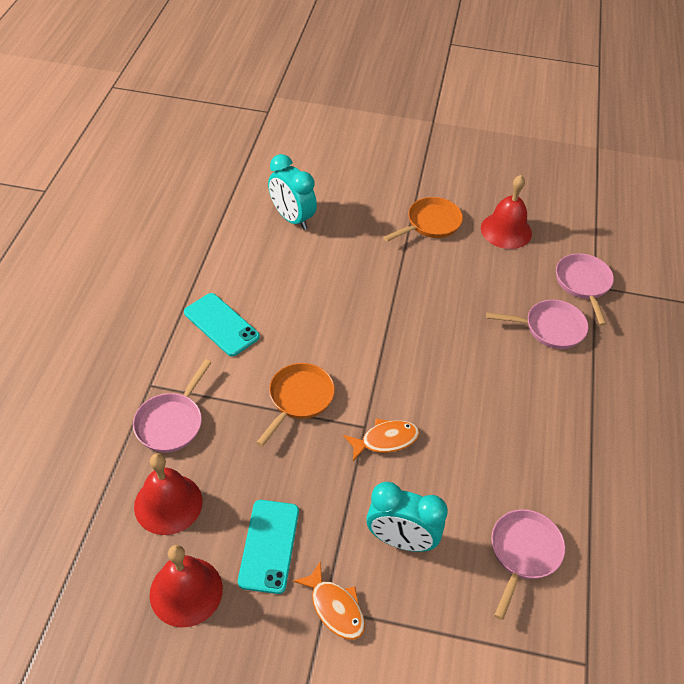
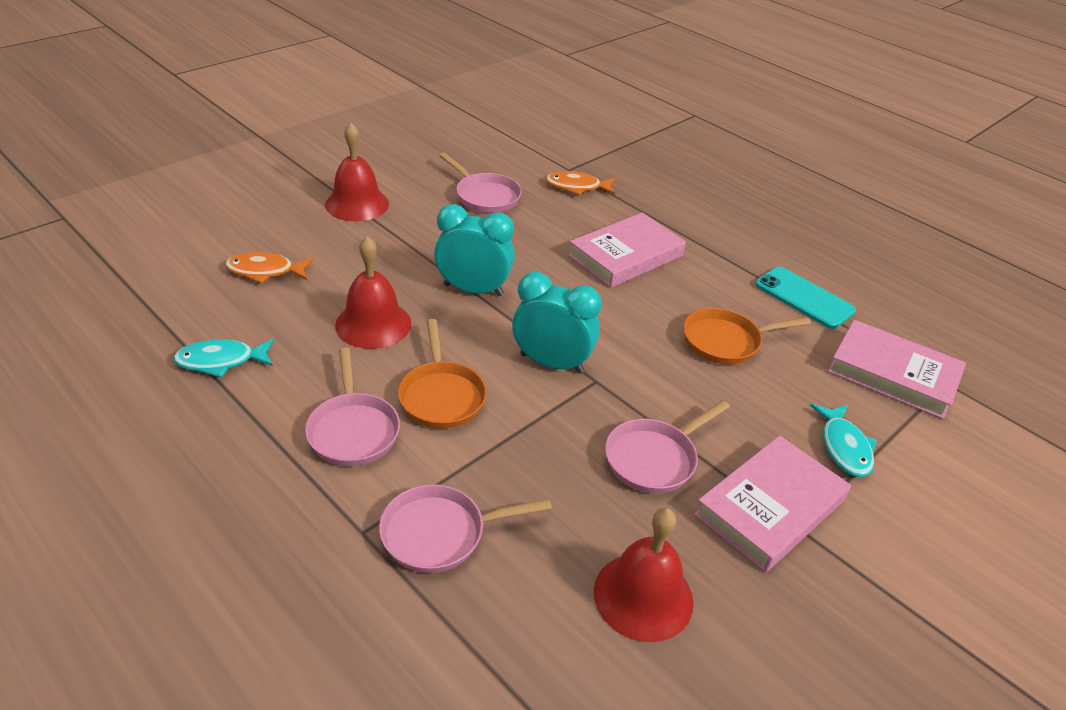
pink book: 0 -> 3
turquoise fish: 0 -> 2
turquoise phone: 2 -> 1

